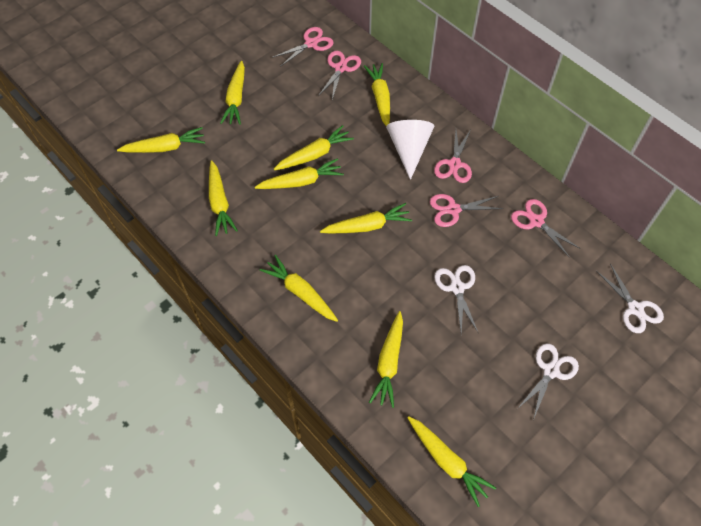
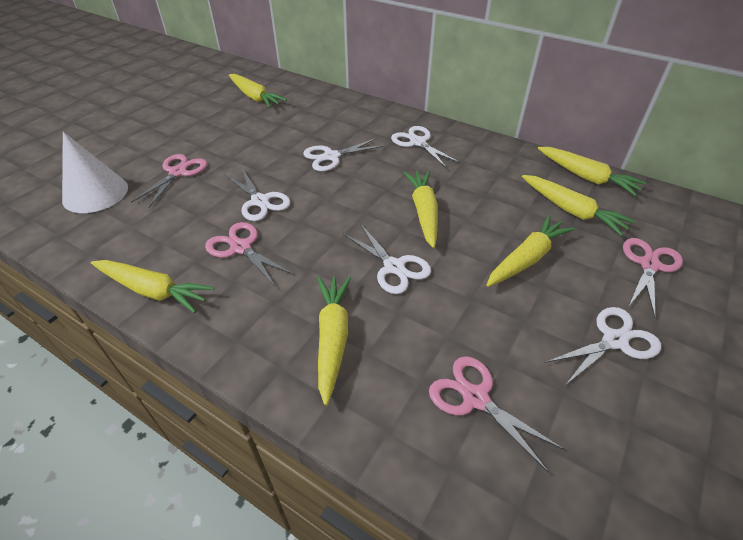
pink scissors: 5 -> 4
white scissors: 3 -> 5
yellow carrot: 10 -> 7

